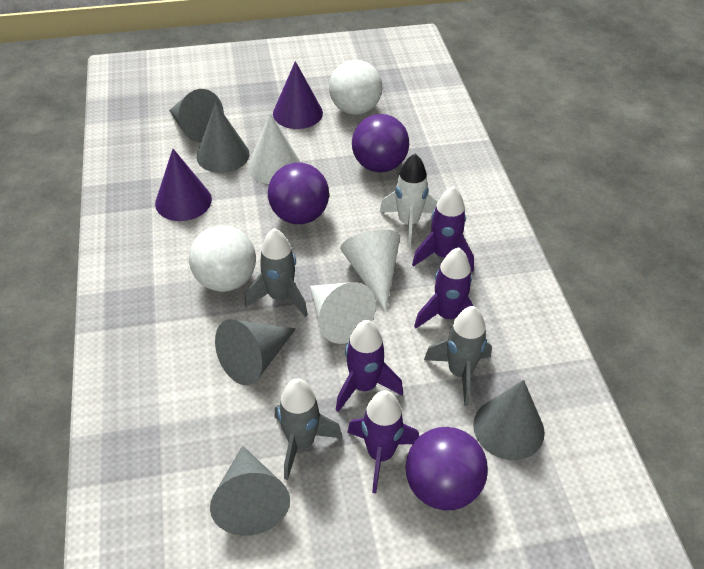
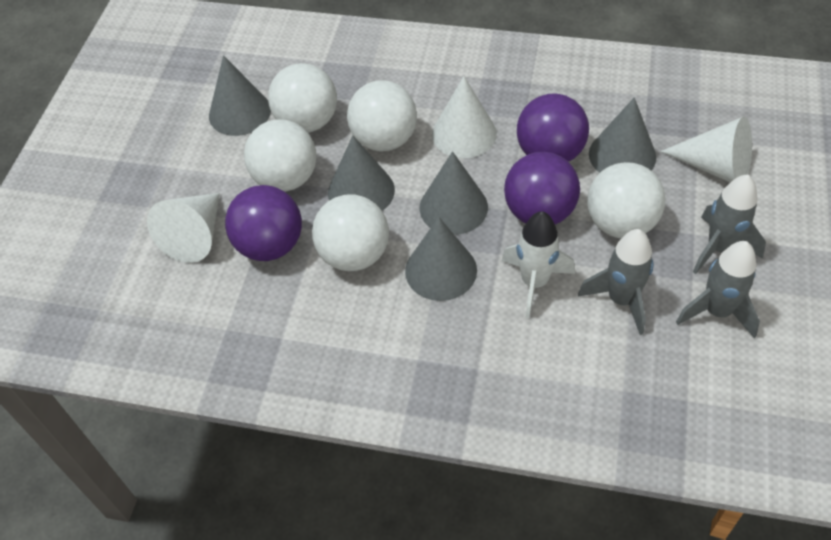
purple cone: 2 -> 0
purple rocket: 4 -> 0
white ball: 2 -> 5

